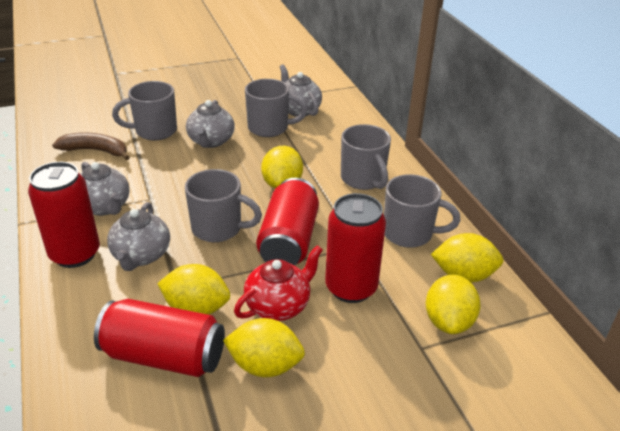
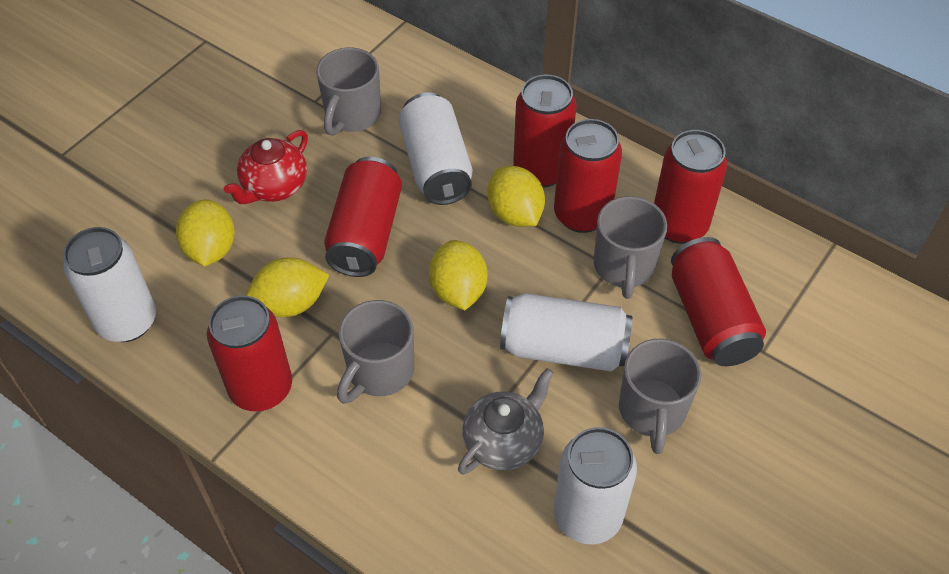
brown banana: 1 -> 0
grey mug: 5 -> 4
grey teapot: 4 -> 1
red can: 4 -> 6
white can: 0 -> 4
yellow lemon: 5 -> 4

